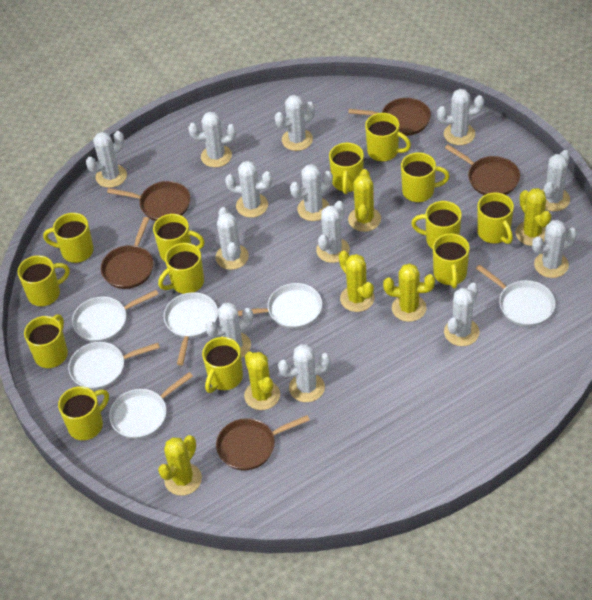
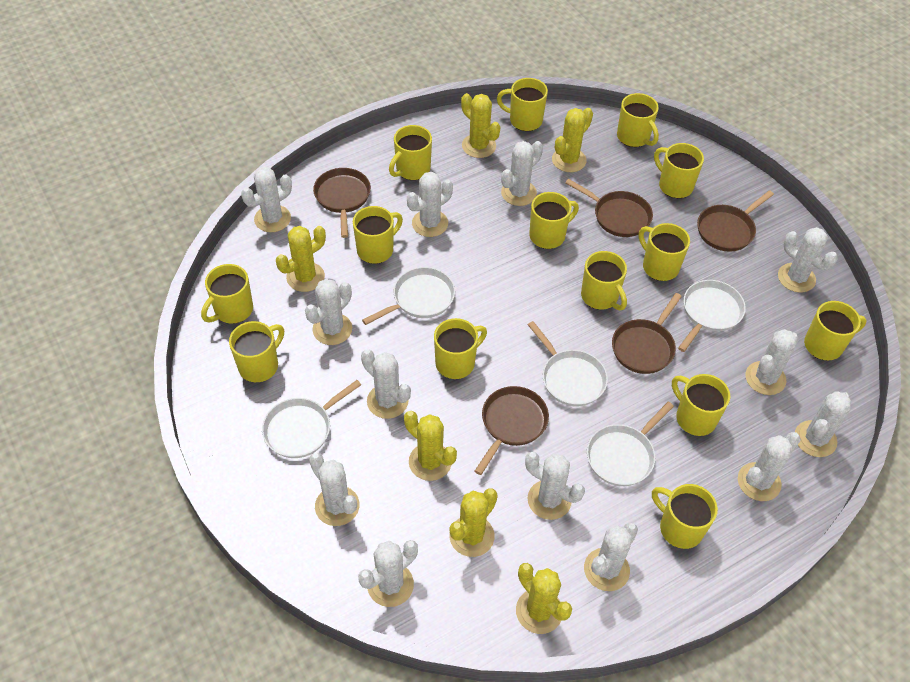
white pan: 6 -> 5
yellow mug: 13 -> 14

